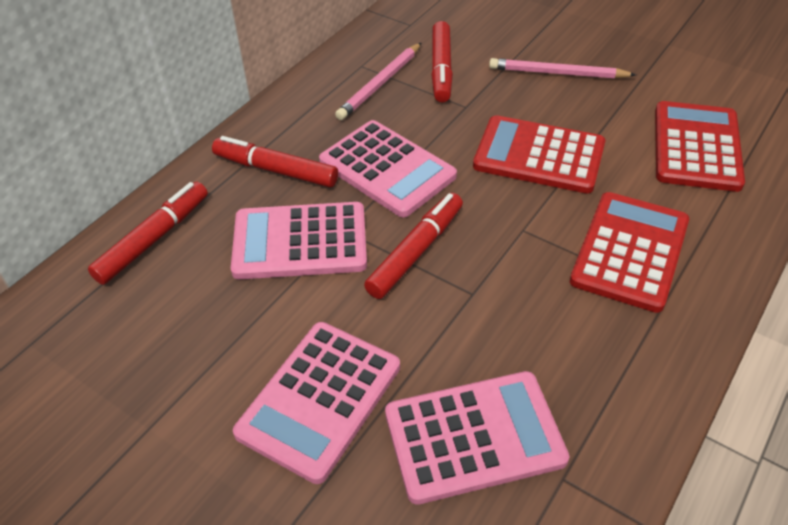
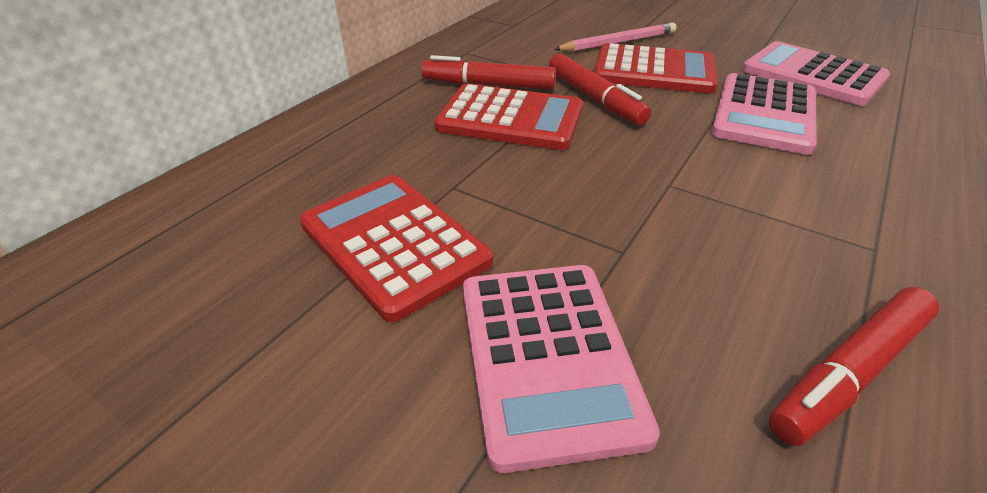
pink calculator: 4 -> 3
pink pencil: 2 -> 1
red marker: 4 -> 3

